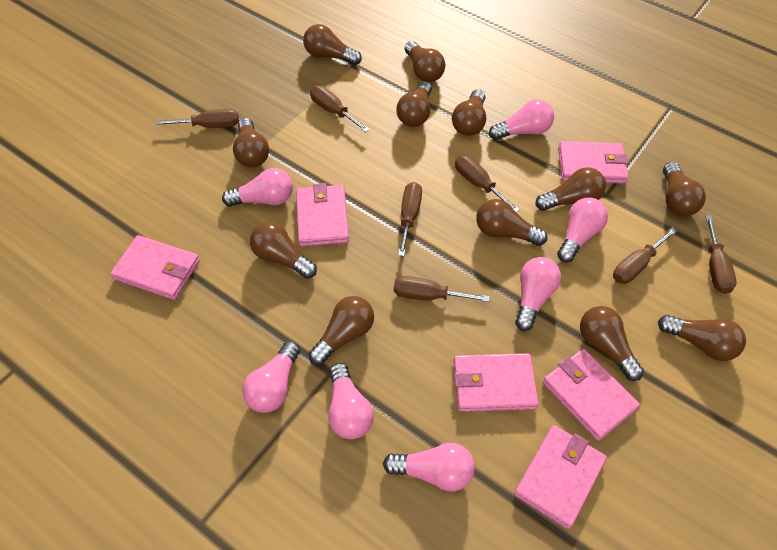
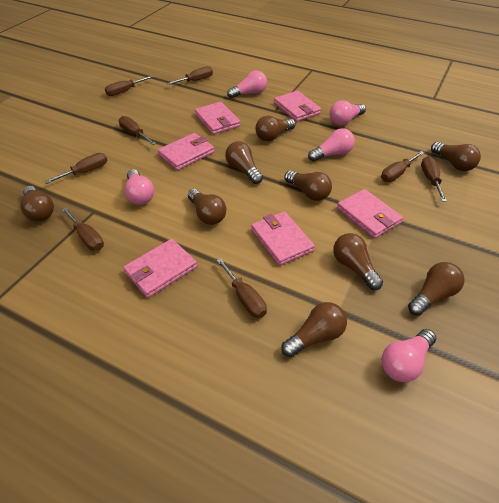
brown light bulb: 12 -> 9
brown screwdriver: 7 -> 8
pink light bulb: 7 -> 5

